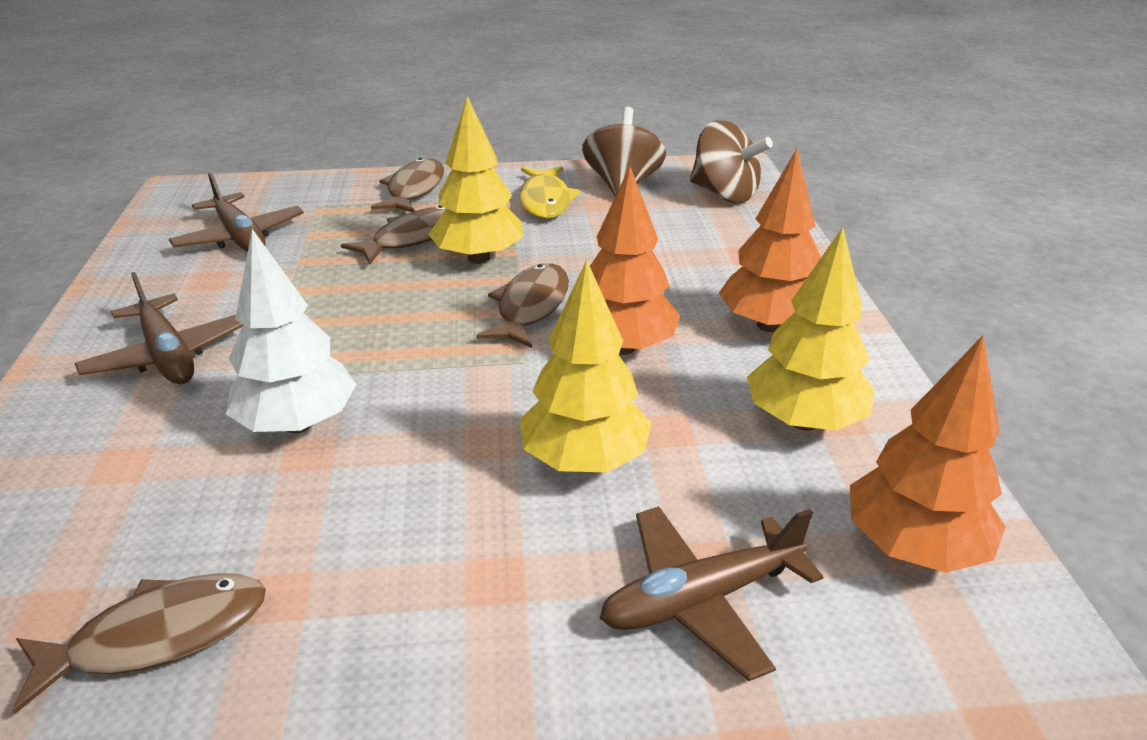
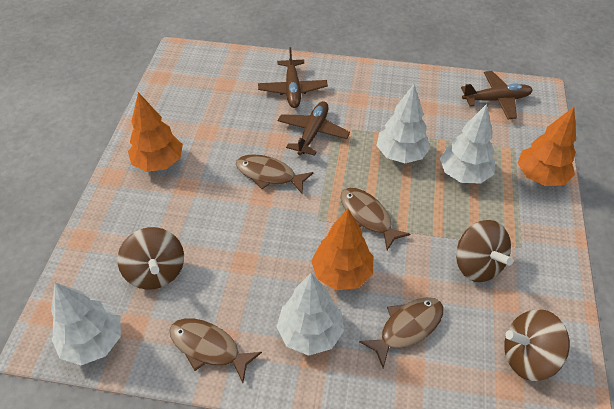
brown spinning top: 2 -> 3
white tree: 1 -> 4
yellow fish: 1 -> 0
yellow tree: 3 -> 0

